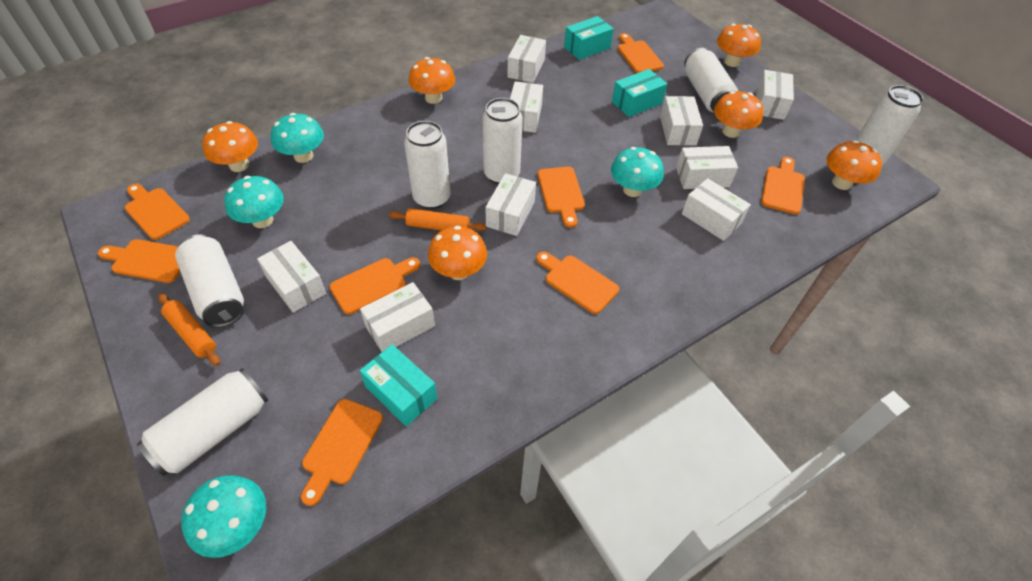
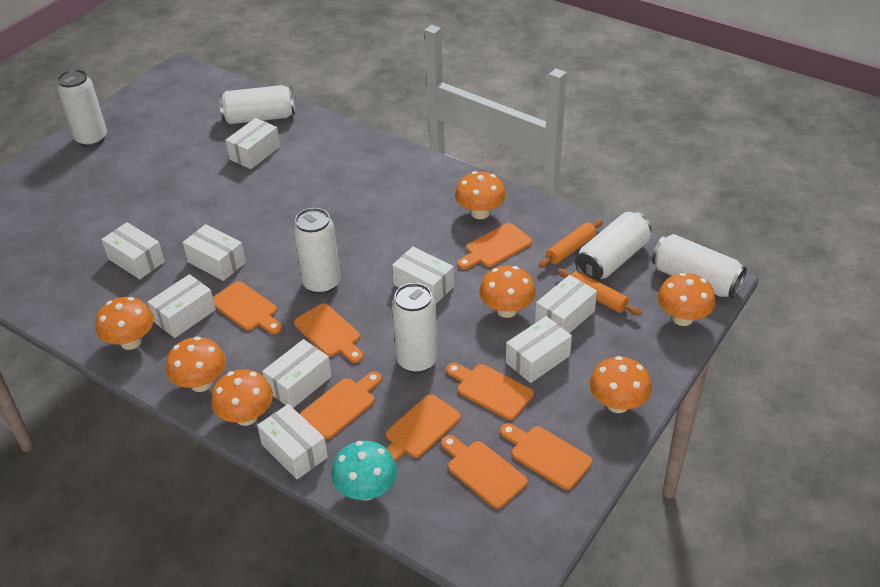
orange mushroom: 6 -> 7
turquoise box: 3 -> 0
turquoise mushroom: 4 -> 1

